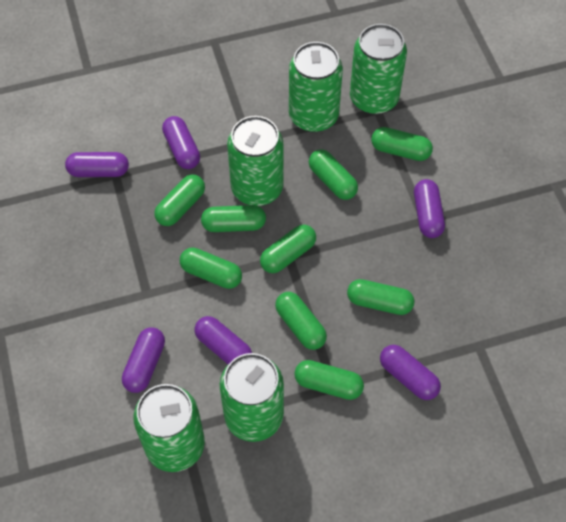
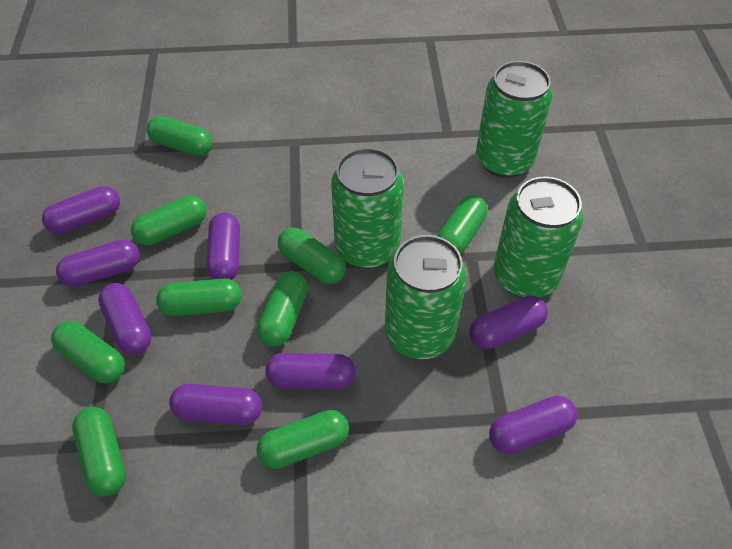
green can: 5 -> 4
purple capsule: 6 -> 8

